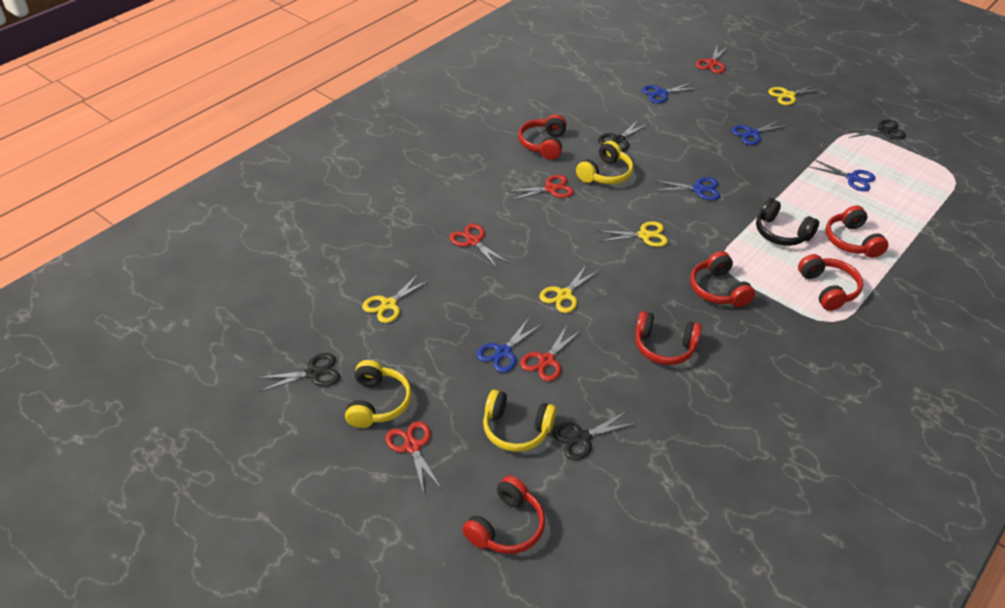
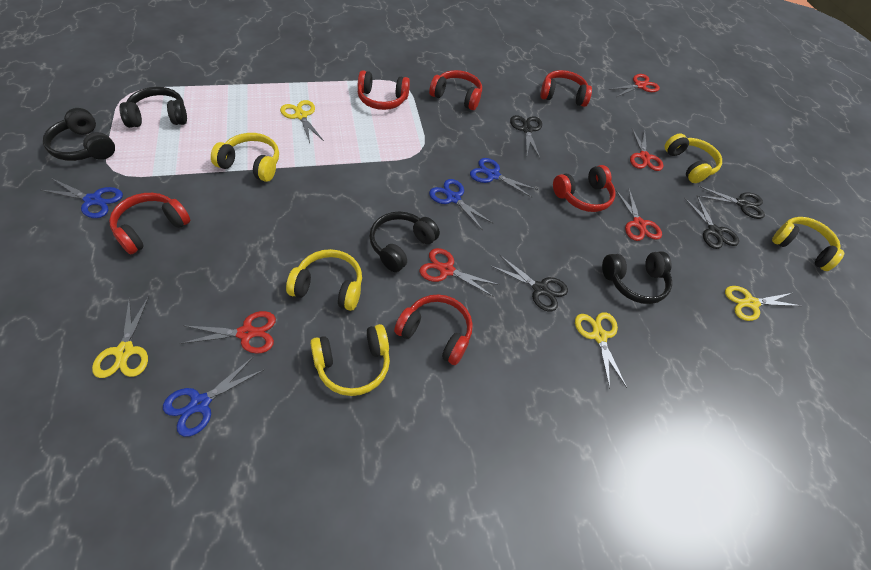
black headphones: 1 -> 4
blue scissors: 5 -> 4
yellow headphones: 3 -> 5

